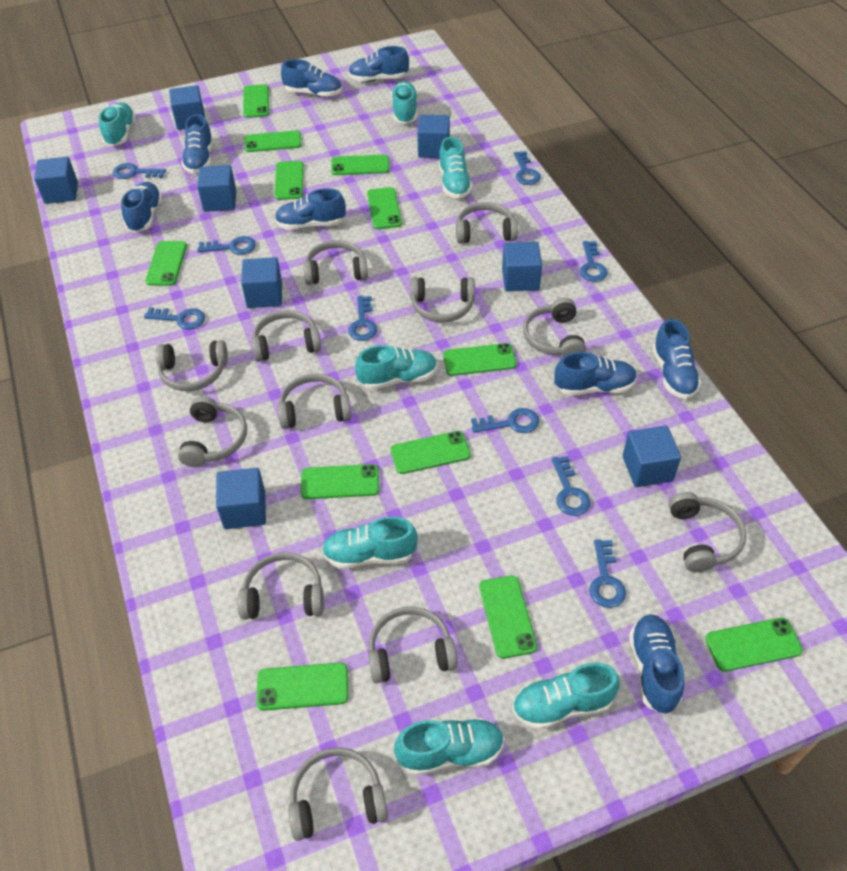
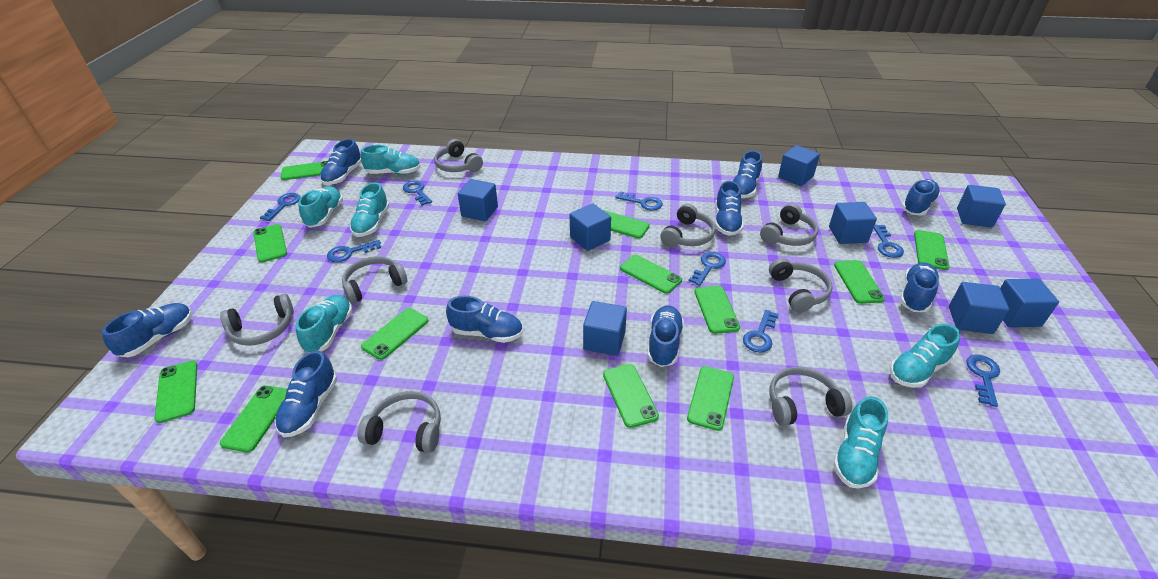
blue key: 9 -> 8
blue shoe: 8 -> 9
grey headphones: 12 -> 8
turquoise shoe: 7 -> 6

